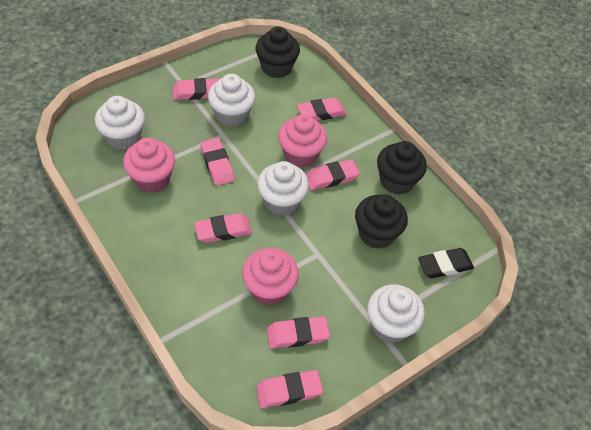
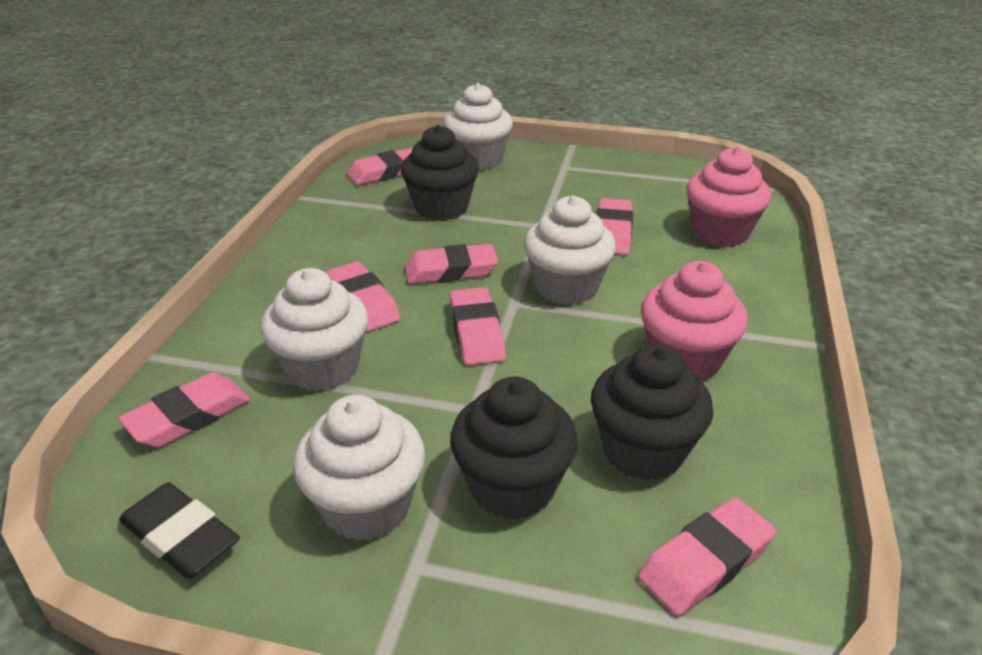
pink cupcake: 3 -> 2

